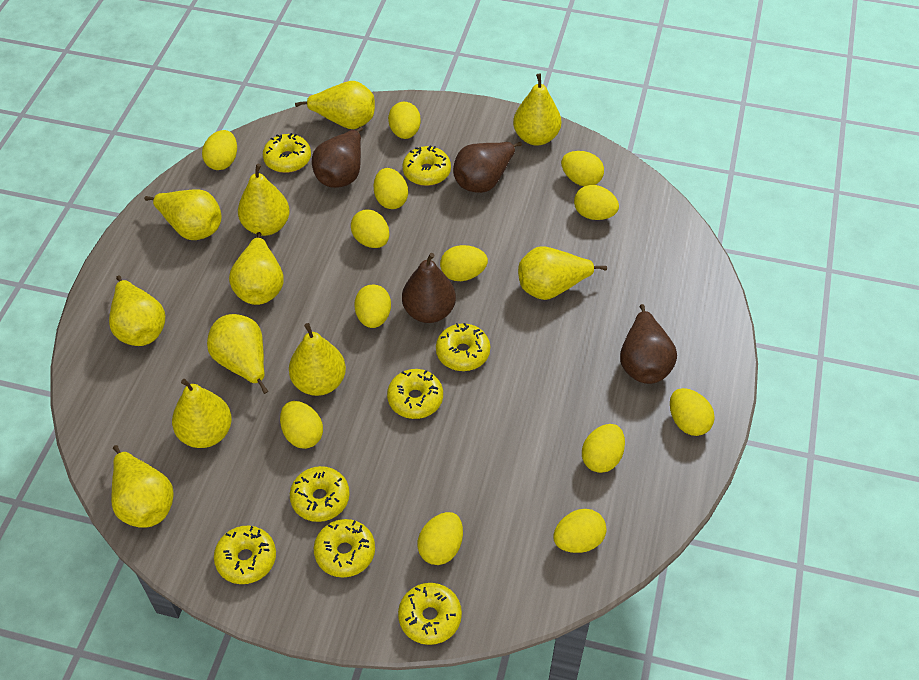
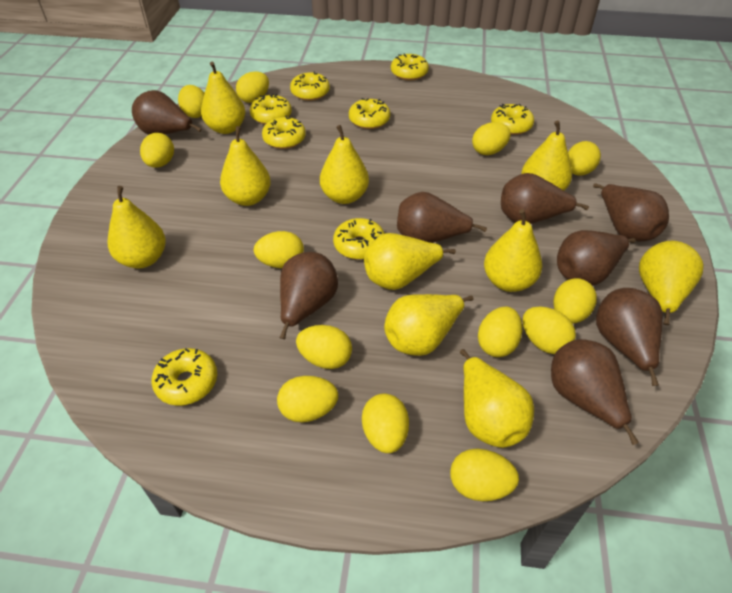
brown pear: 4 -> 8
yellow pear: 11 -> 10

